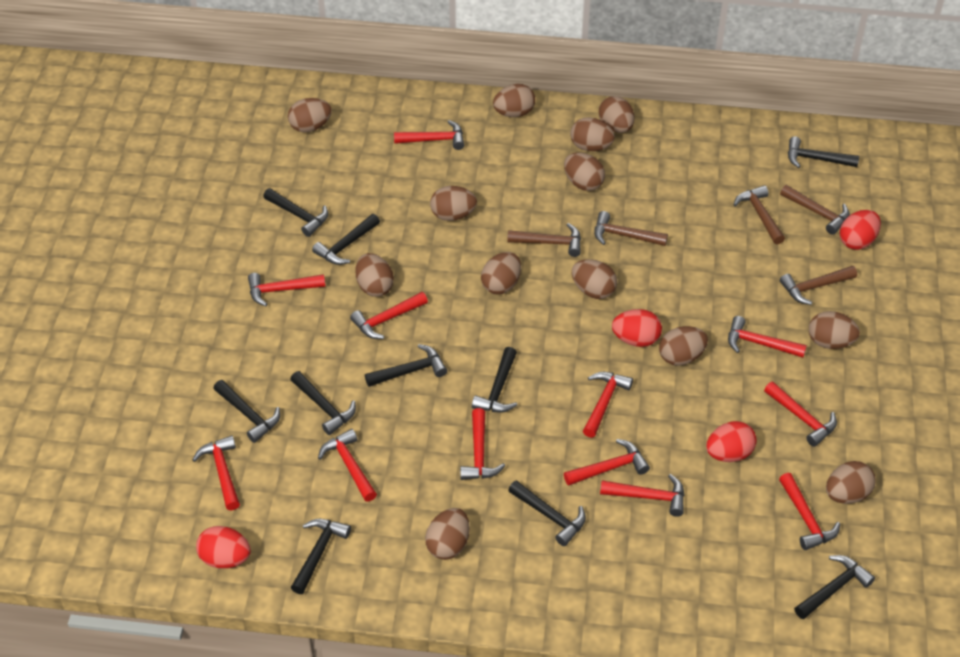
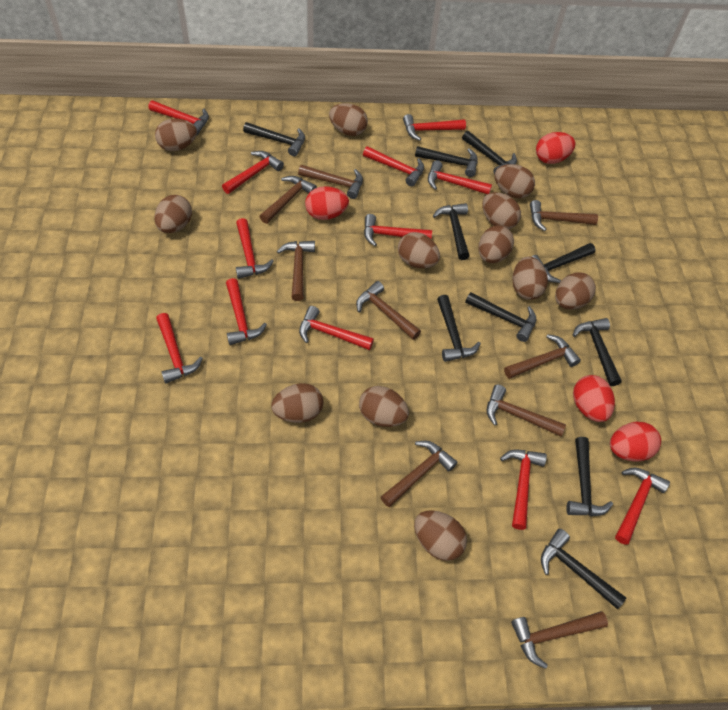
brown egg: 13 -> 12
brown hammer: 5 -> 9

